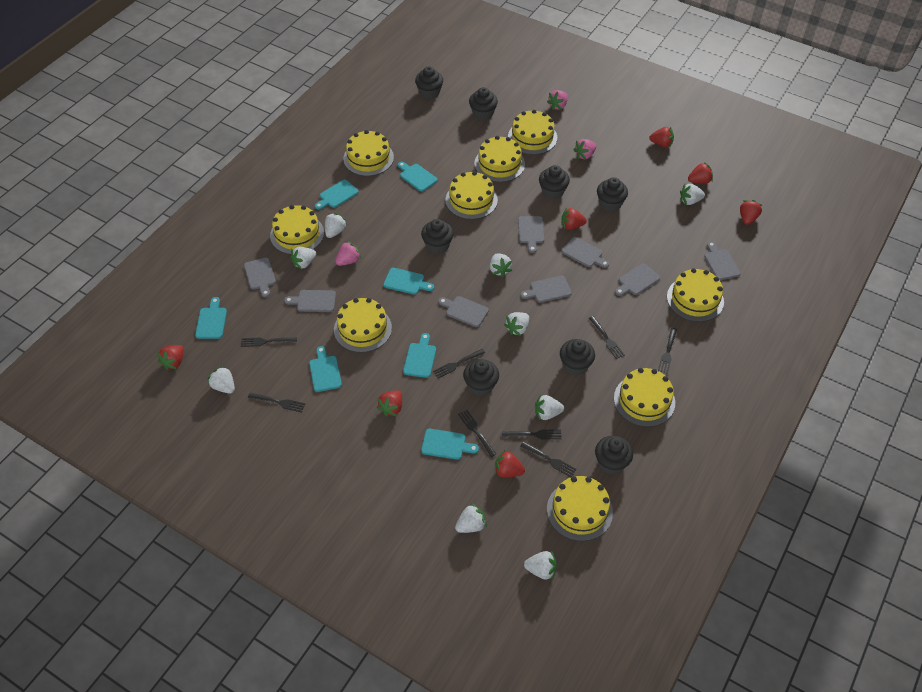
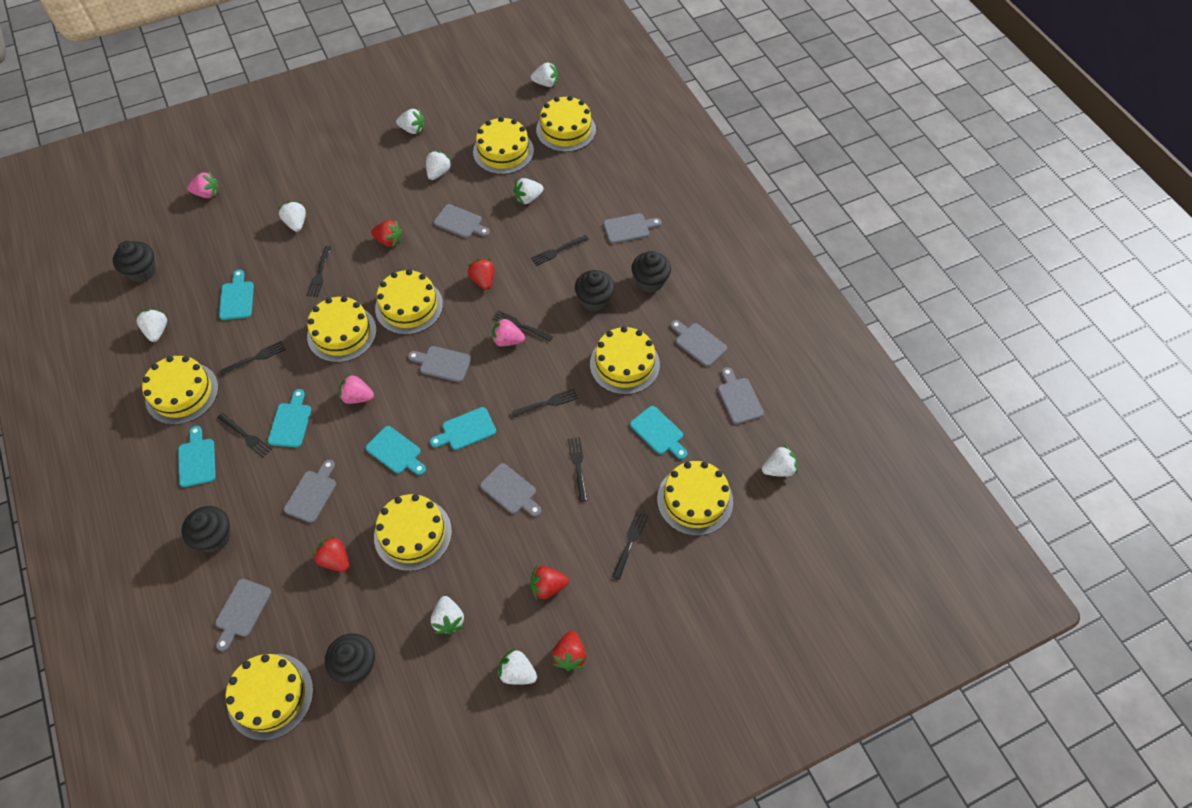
black cupcake: 8 -> 5
red strawberry: 7 -> 5
turquoise cutting board: 7 -> 6

